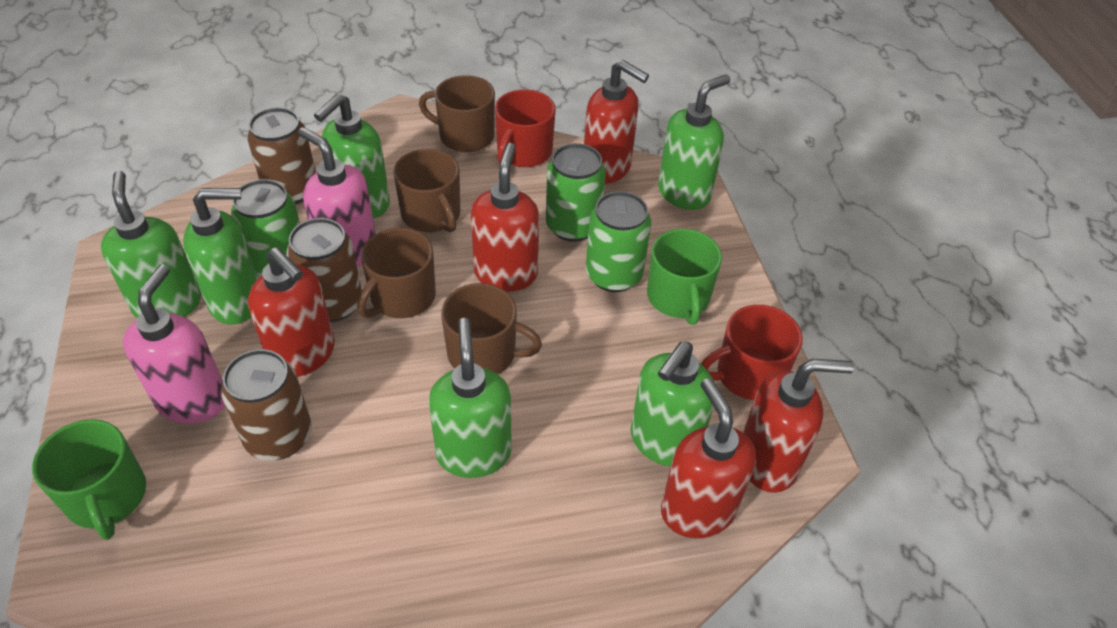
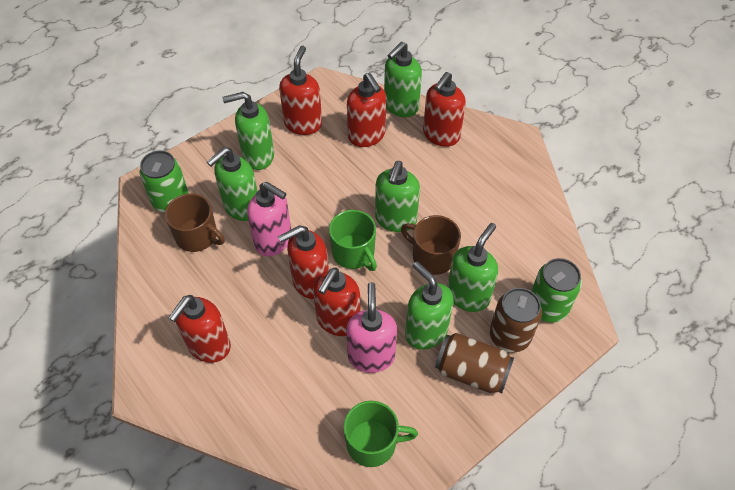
brown can: 3 -> 2
brown mug: 4 -> 2
green can: 3 -> 2
red mug: 2 -> 0
red soap dispenser: 5 -> 6

